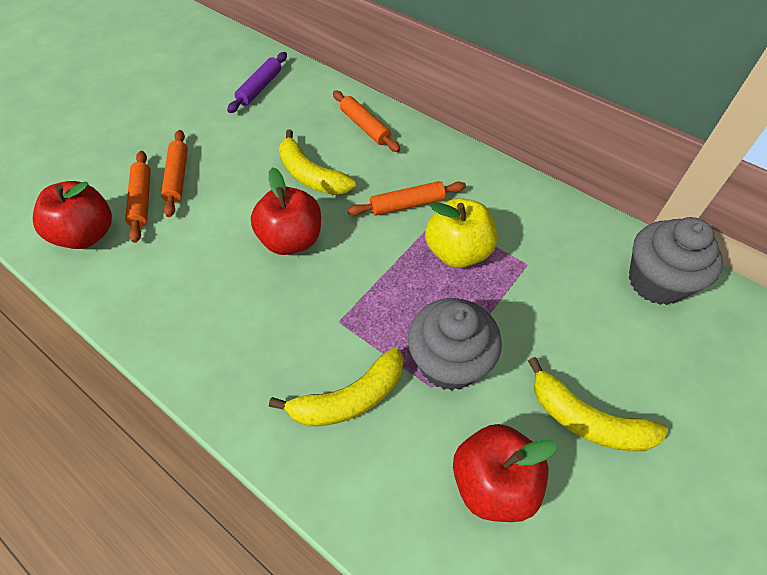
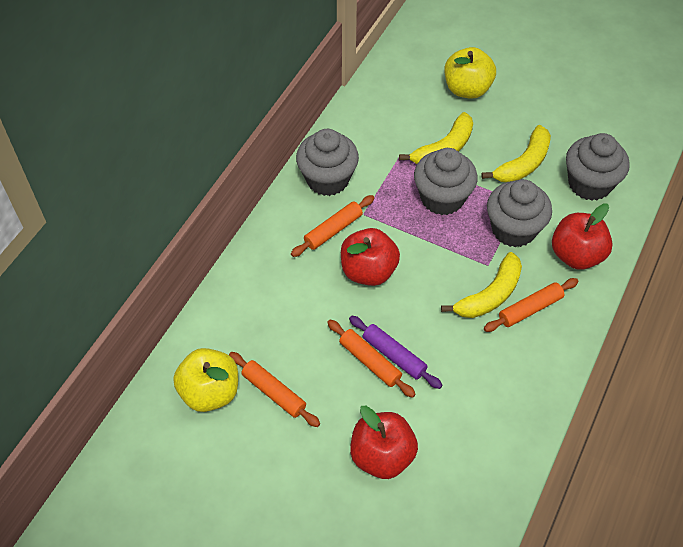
grey cupcake: 2 -> 4
yellow apple: 1 -> 2

